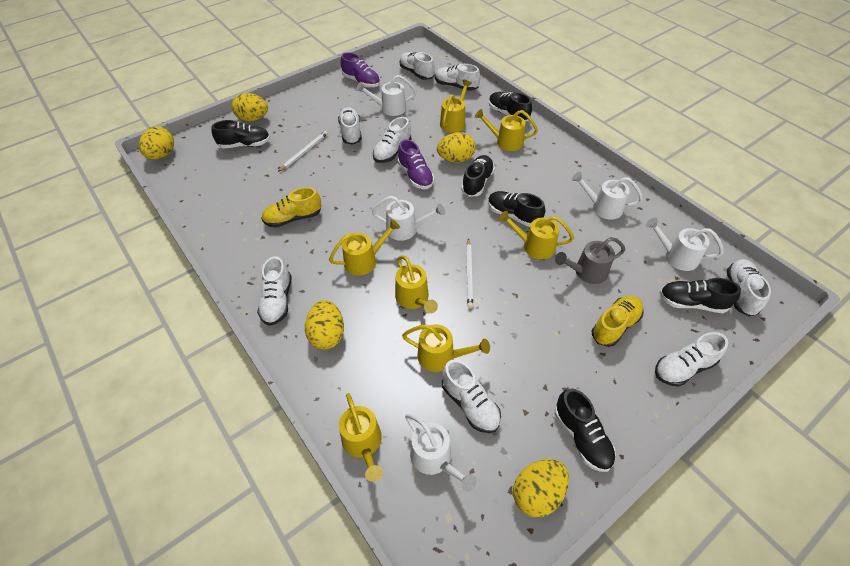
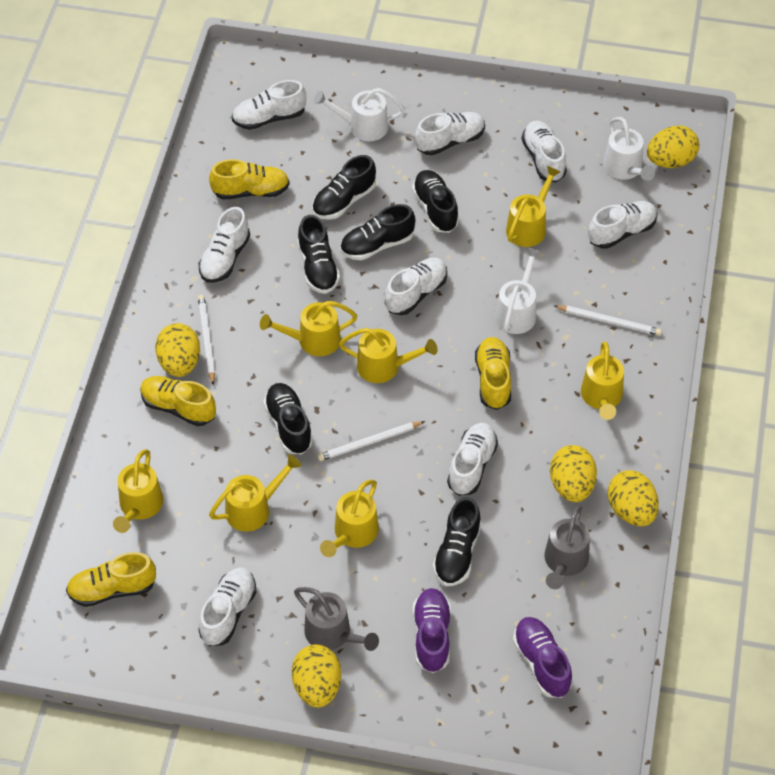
grey watering can: 1 -> 2
white pencil: 2 -> 3
white watering can: 5 -> 3
yellow shoe: 2 -> 4

